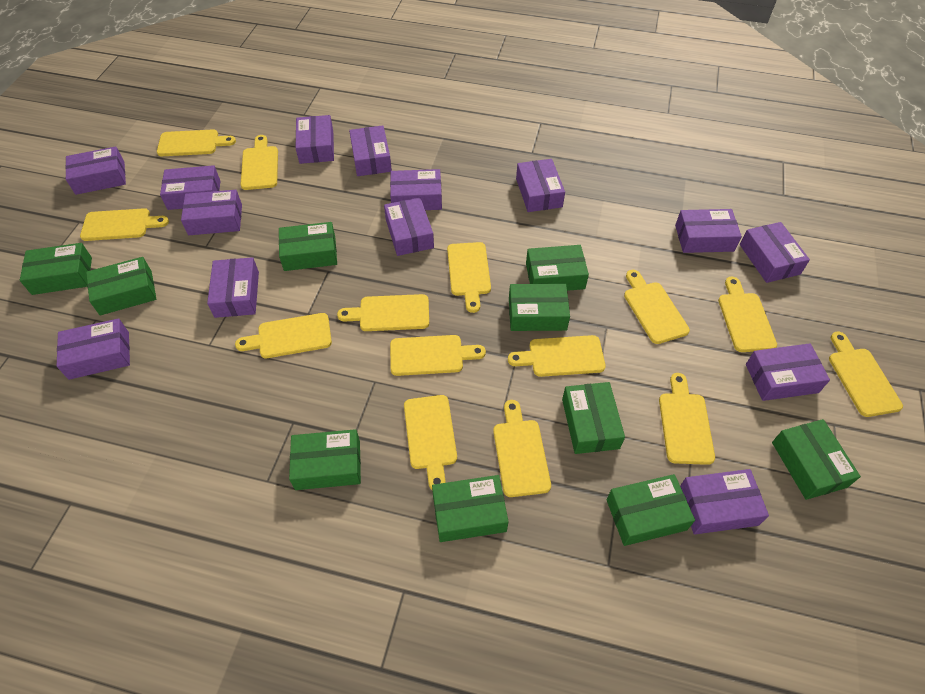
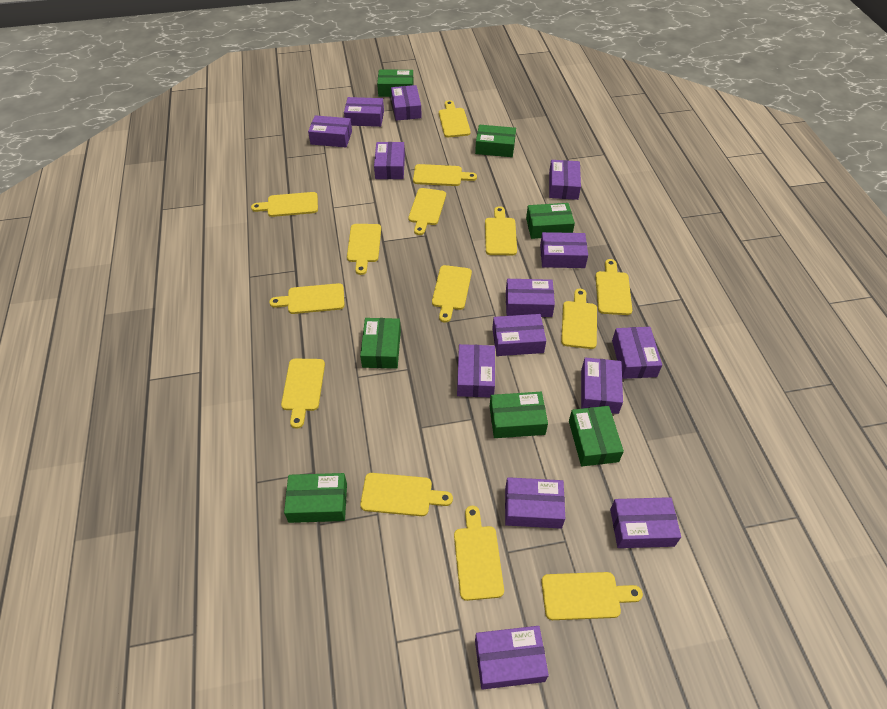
green box: 10 -> 7

